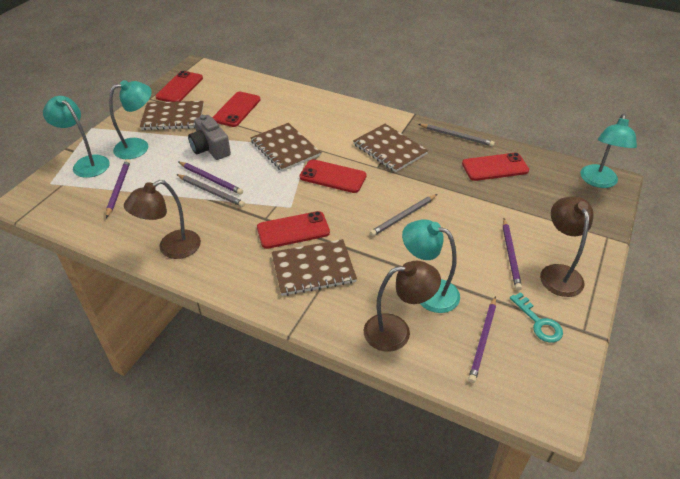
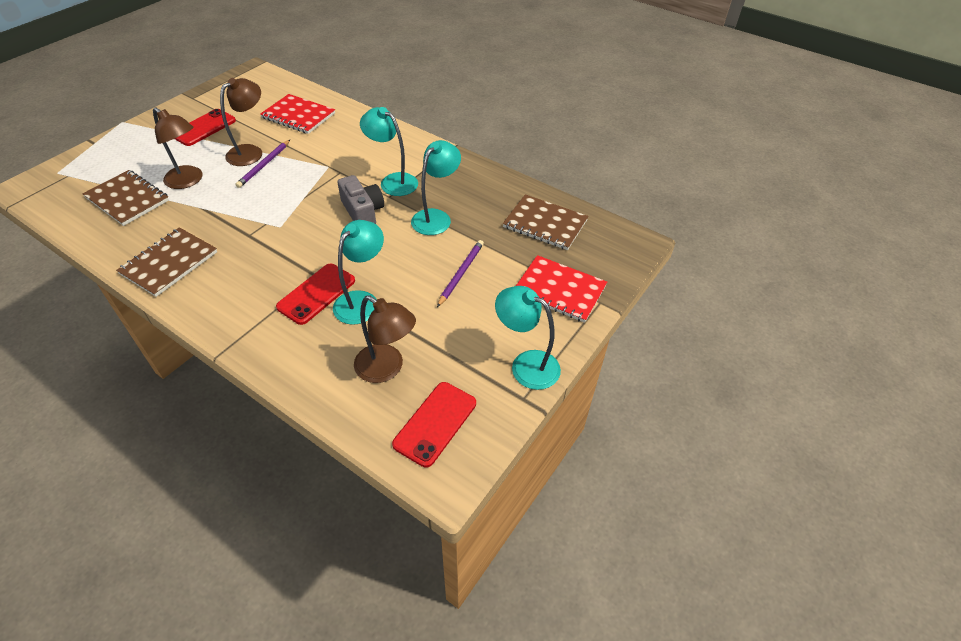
brown notebook: 4 -> 3
grey pencil: 3 -> 0
purple pencil: 4 -> 2
red notebook: 0 -> 2
red phone: 5 -> 3
turquoise key: 1 -> 0

